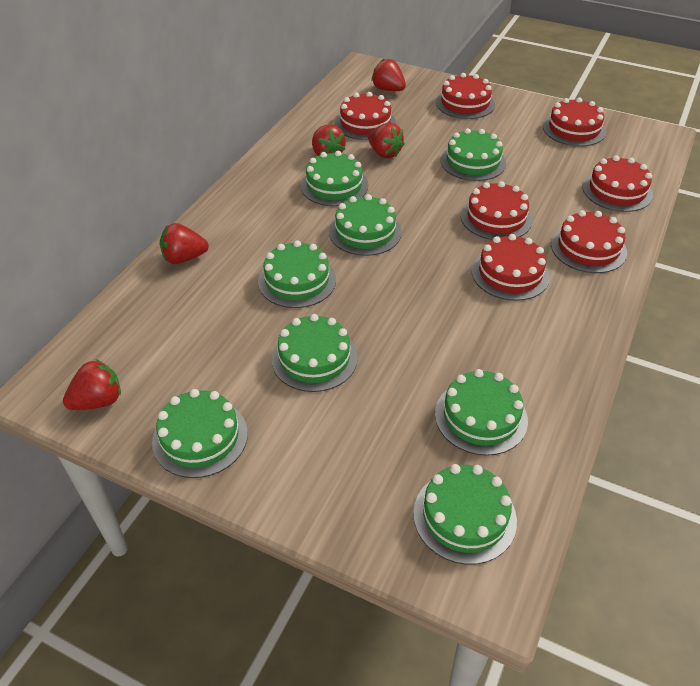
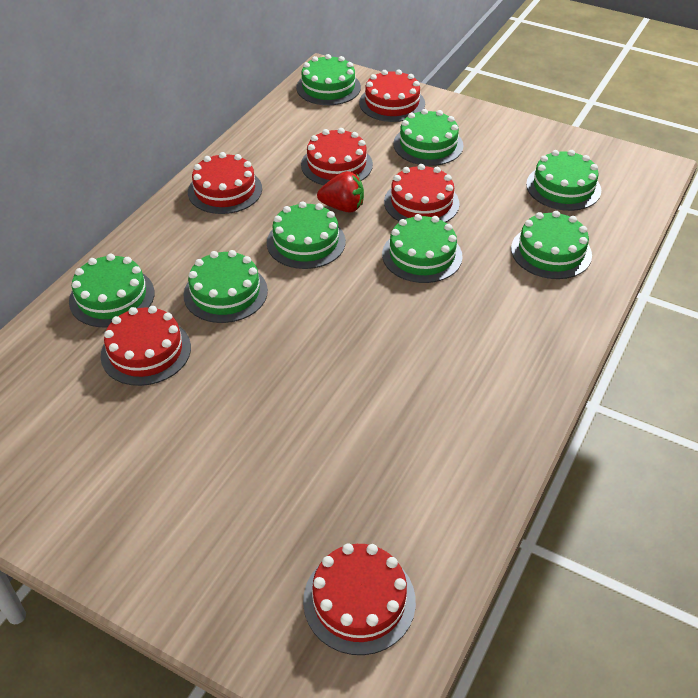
red cake: 7 -> 6
red strawberry: 5 -> 1

